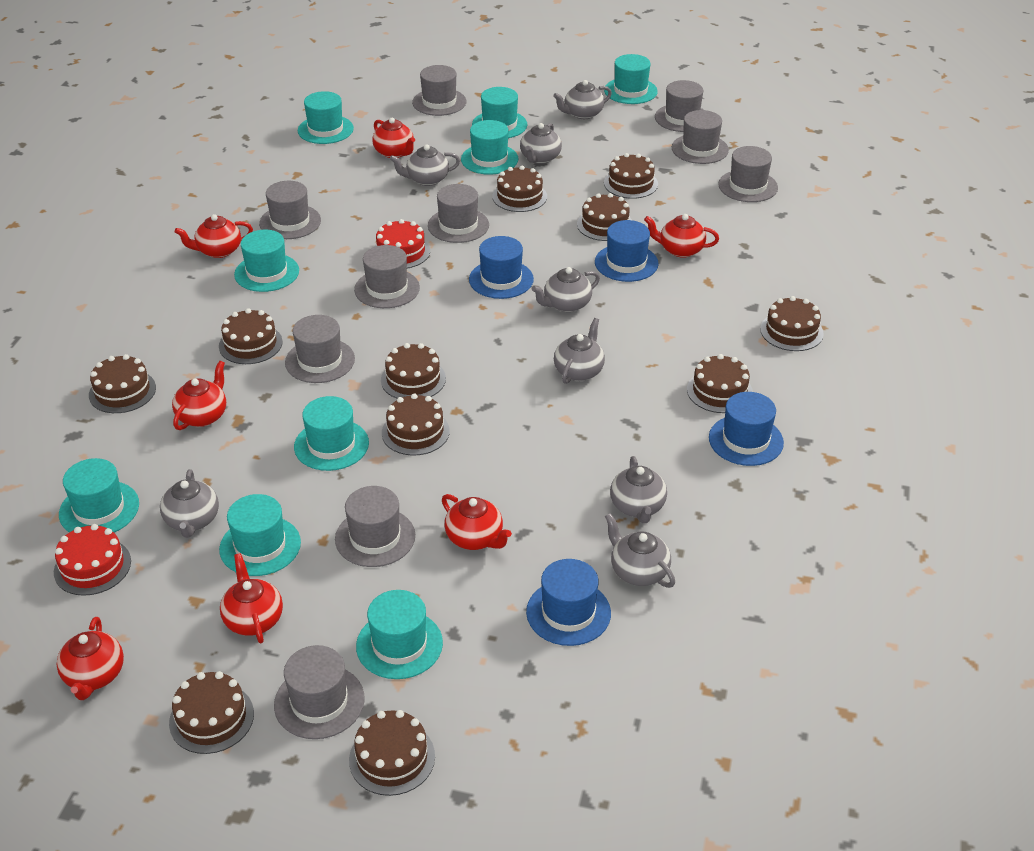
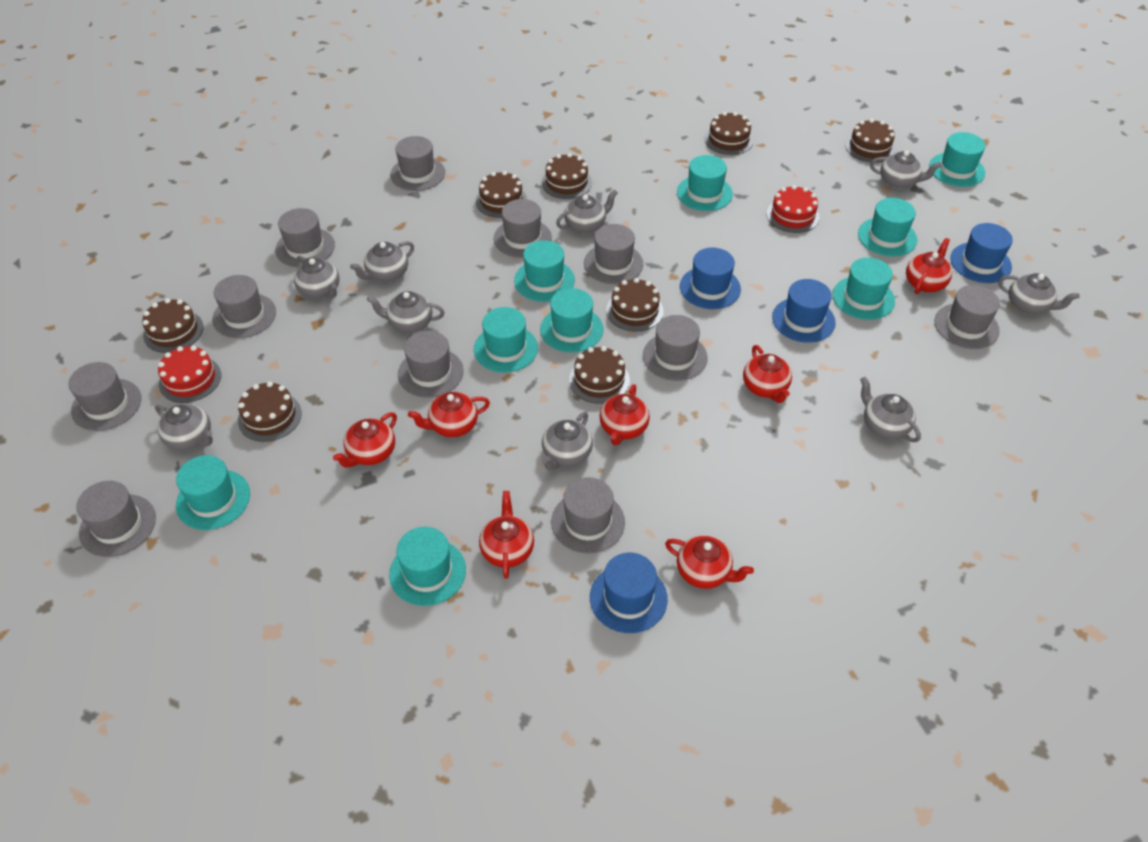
brown cake: 11 -> 8
grey hat: 10 -> 11
grey teapot: 8 -> 9

